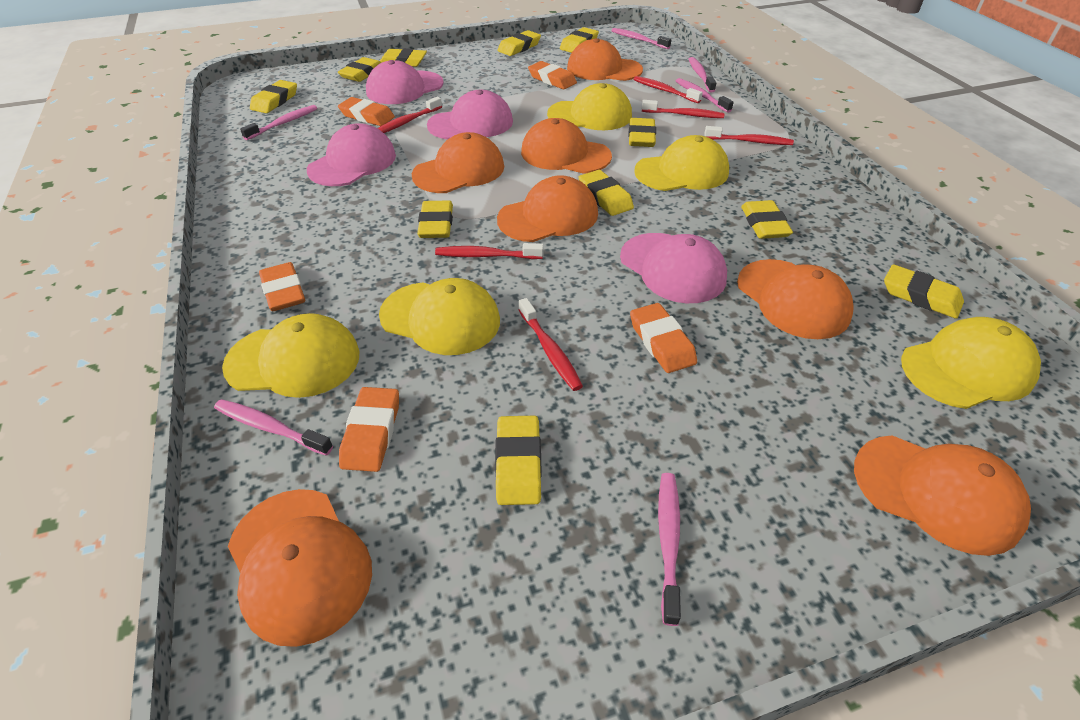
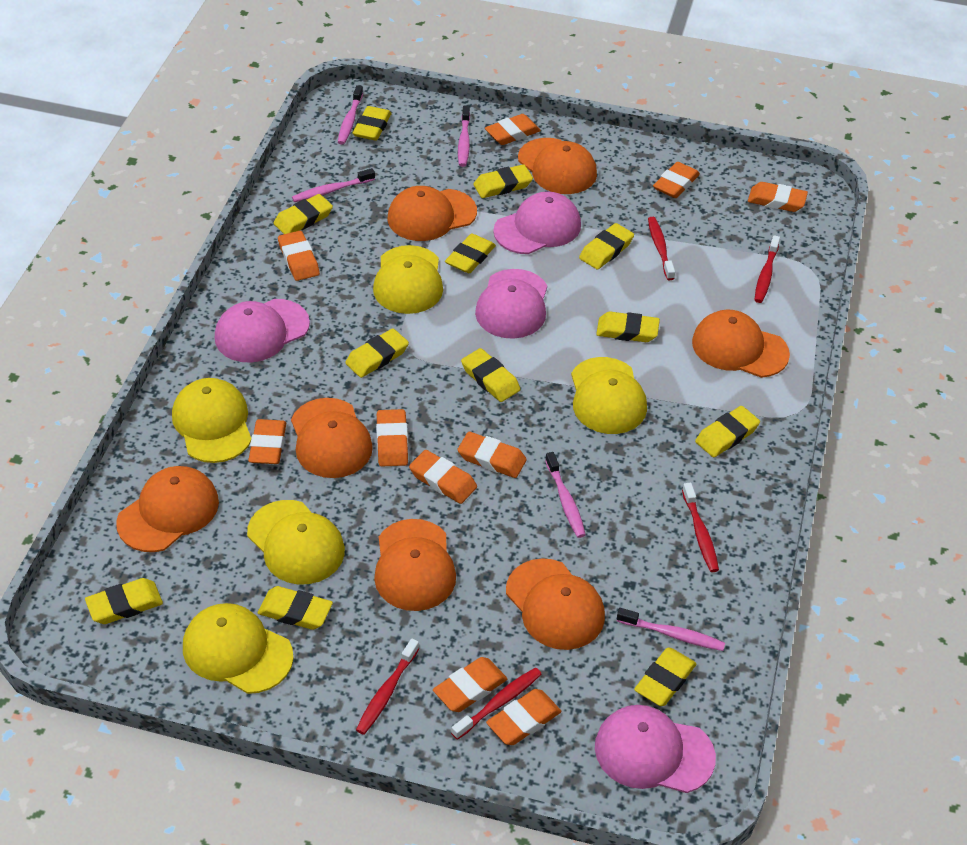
orange eraser: 5 -> 10
pink toothbrush: 6 -> 5
red toothbrush: 6 -> 5
yellow eraser: 11 -> 12

